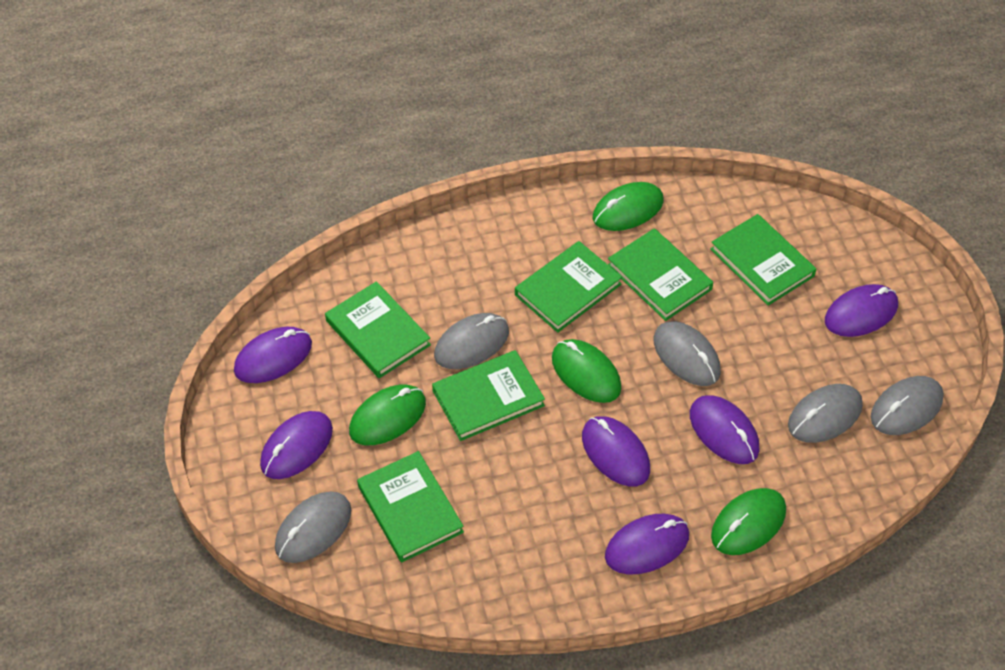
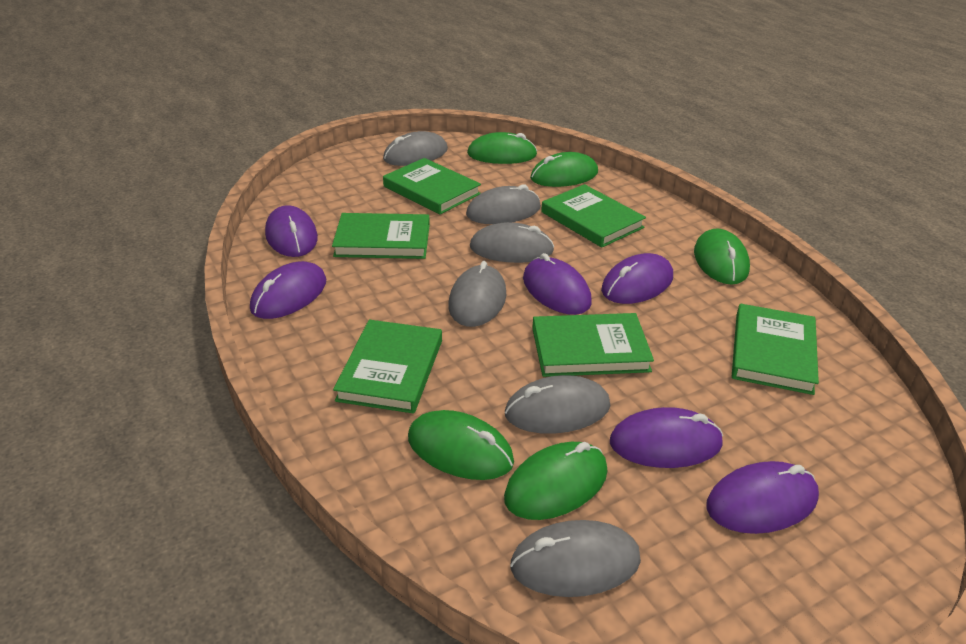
green mouse: 4 -> 5
grey mouse: 5 -> 6

